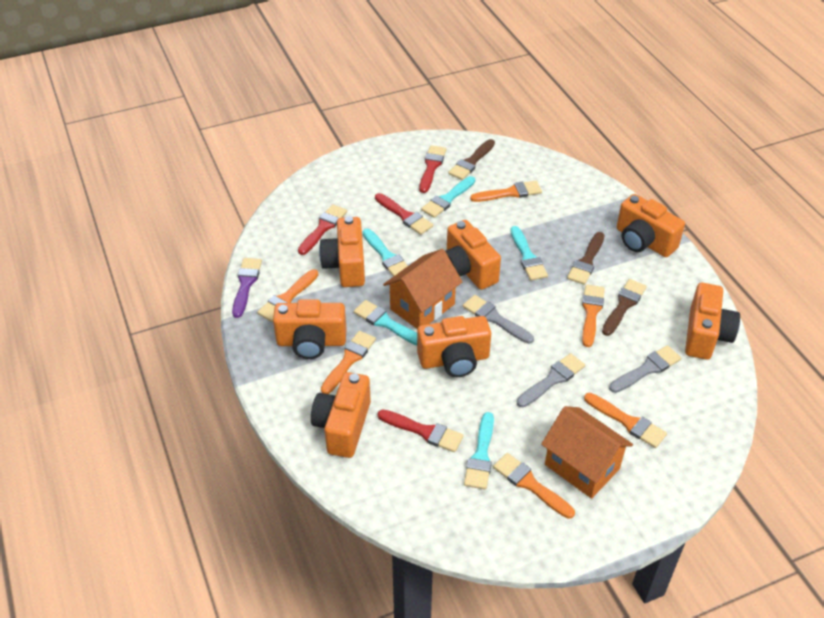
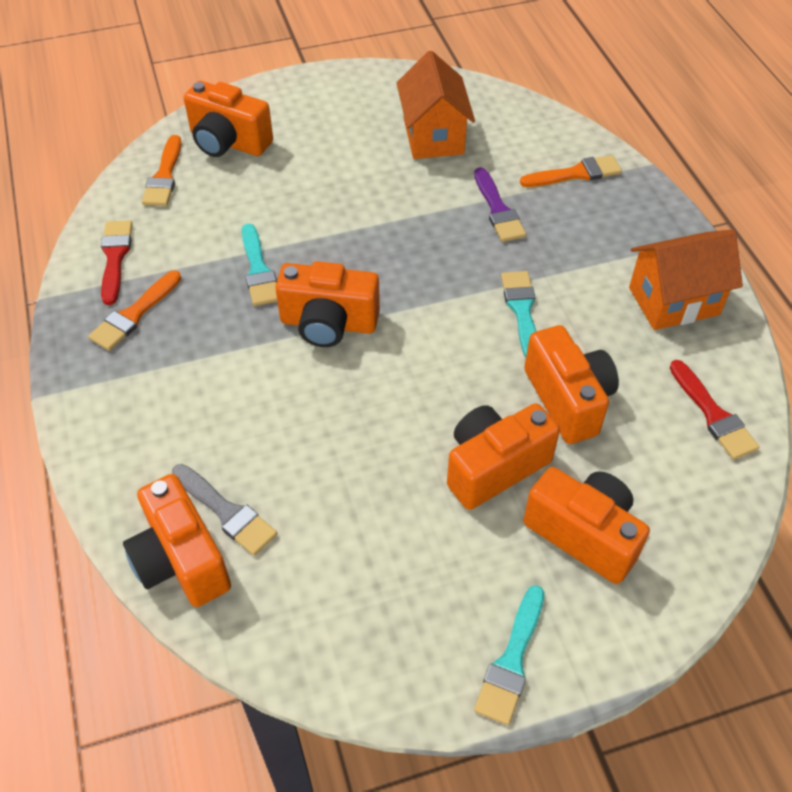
brown brush: 3 -> 0
grey brush: 3 -> 1
orange brush: 6 -> 3
orange camera: 7 -> 6
red brush: 4 -> 2
turquoise brush: 5 -> 3

